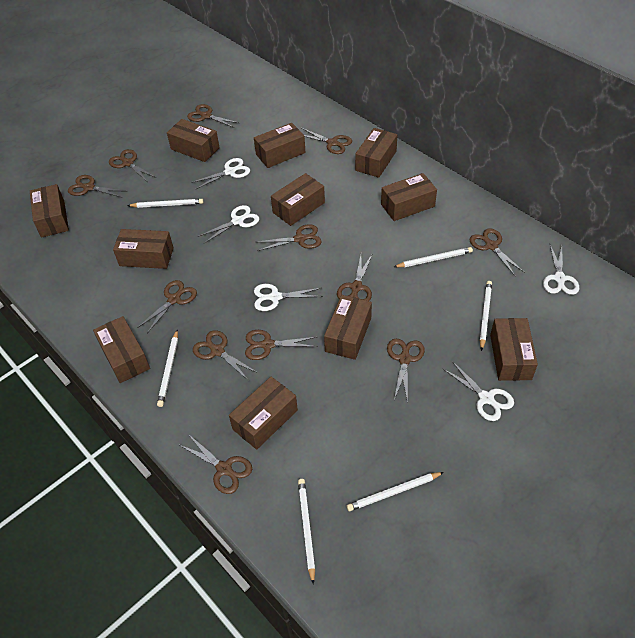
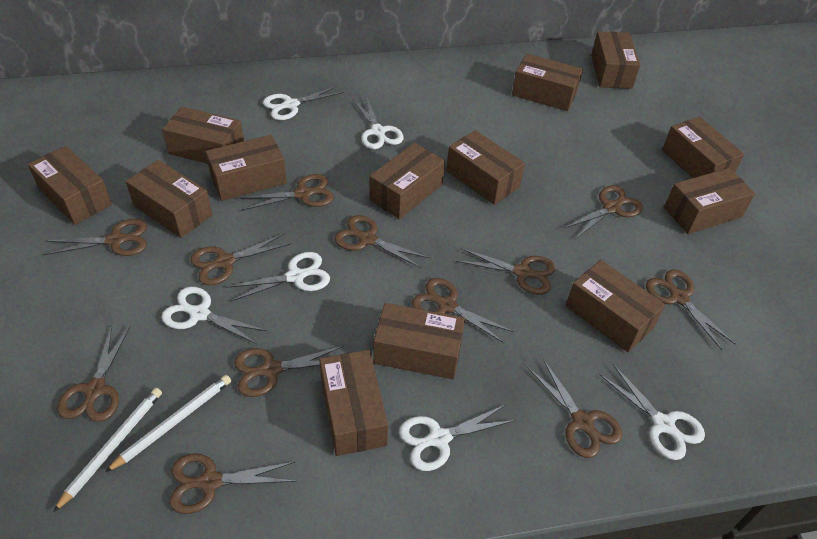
brown box: 11 -> 13
white pencil: 6 -> 2
white scissors: 5 -> 6

